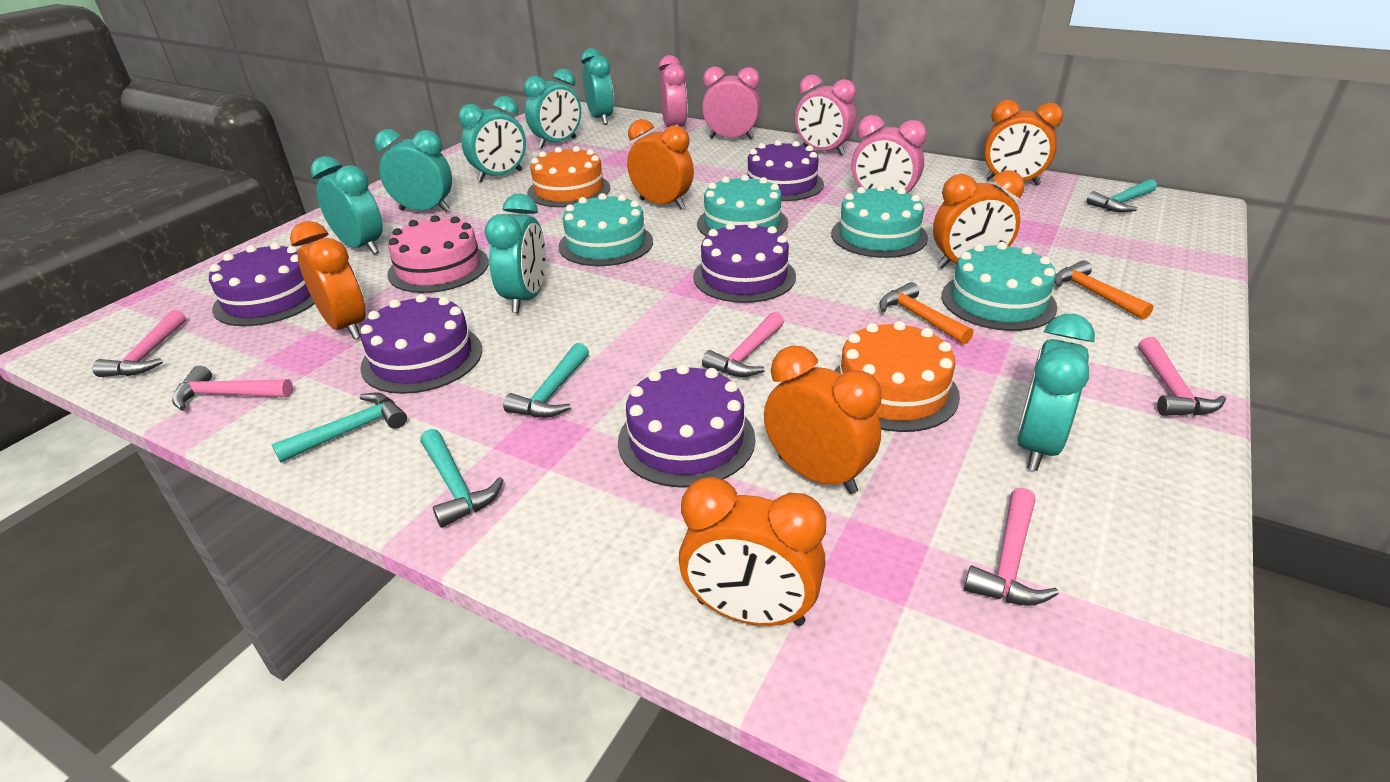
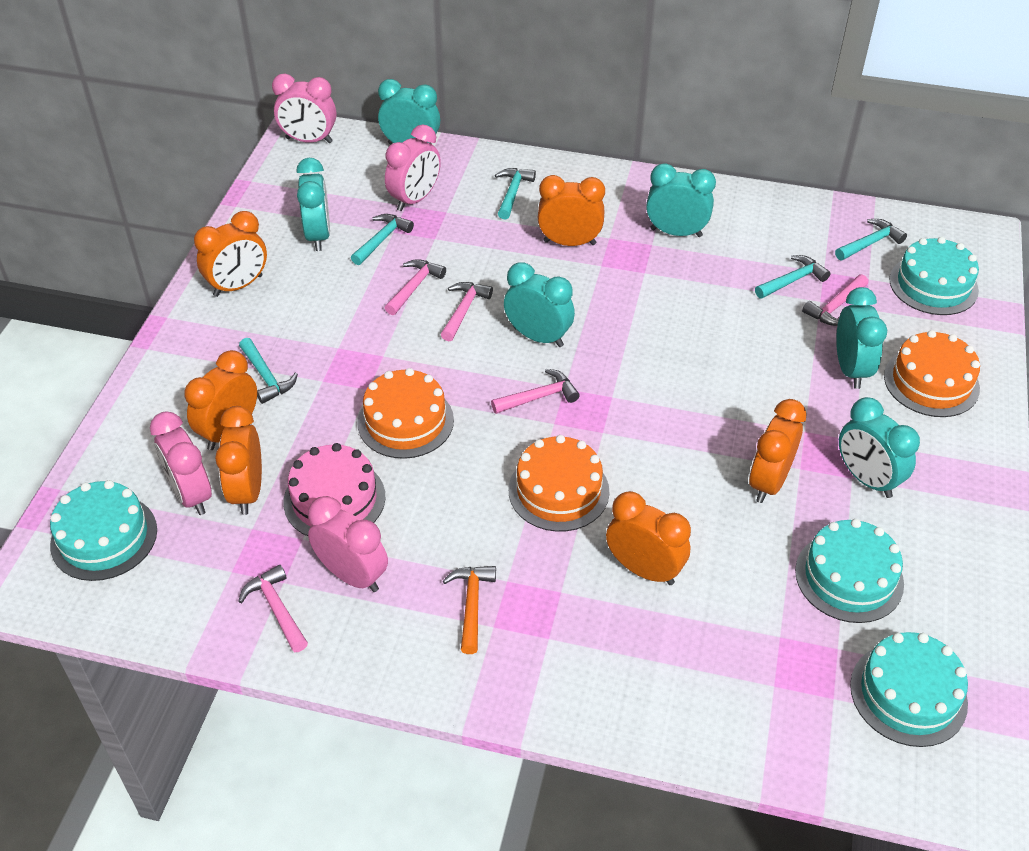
orange cake: 2 -> 3
orange hammer: 2 -> 1
purple cake: 5 -> 0
turquoise clock: 7 -> 6
turquoise hammer: 4 -> 5

